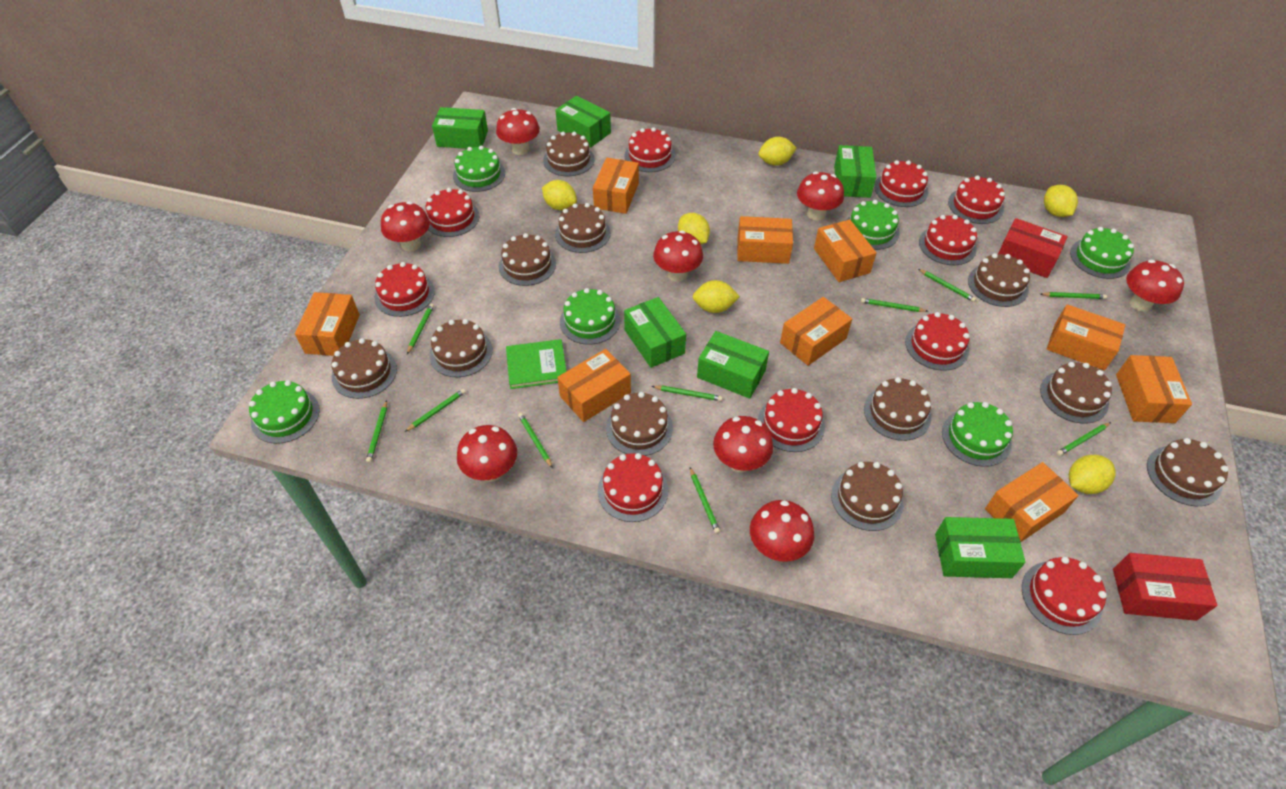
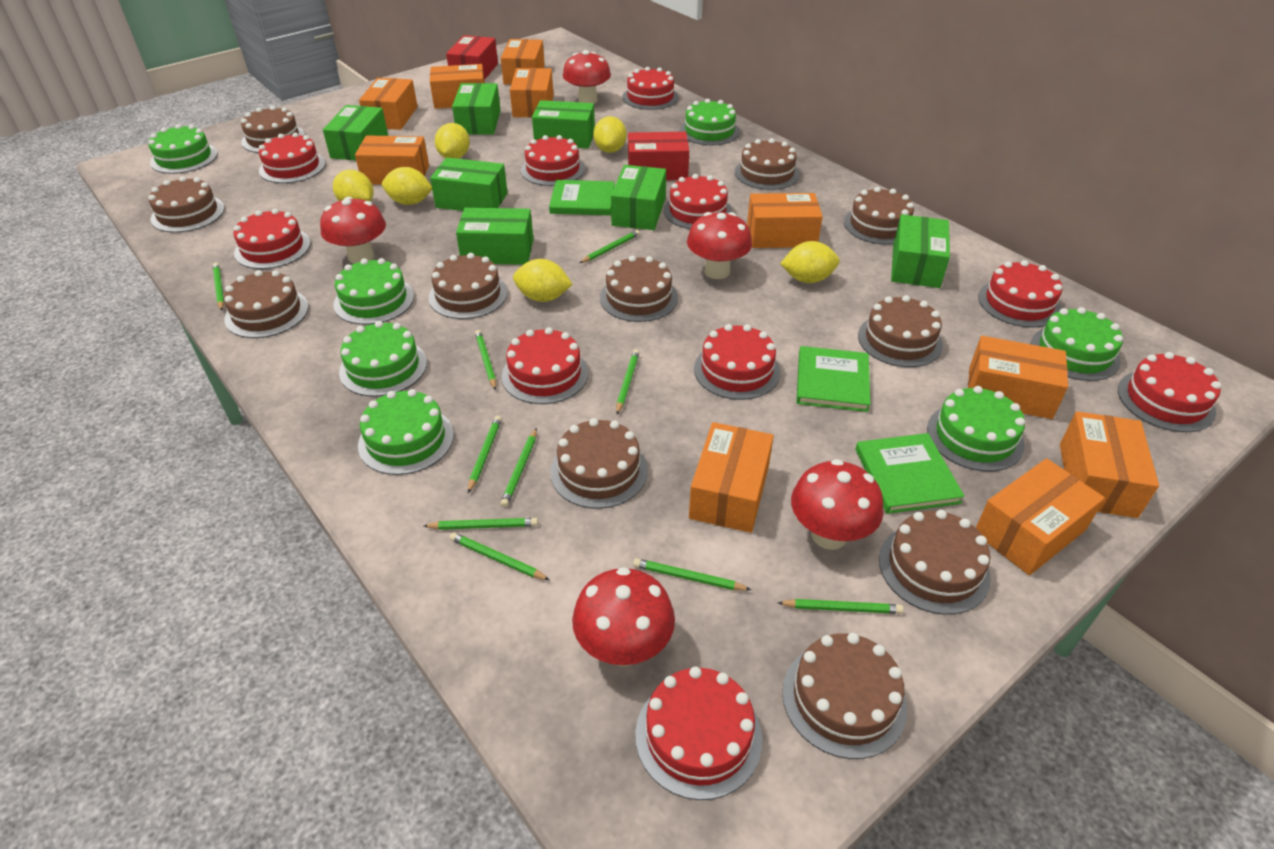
green book: 1 -> 3
green box: 6 -> 7
green cake: 6 -> 7
orange box: 9 -> 10
red mushroom: 8 -> 5

